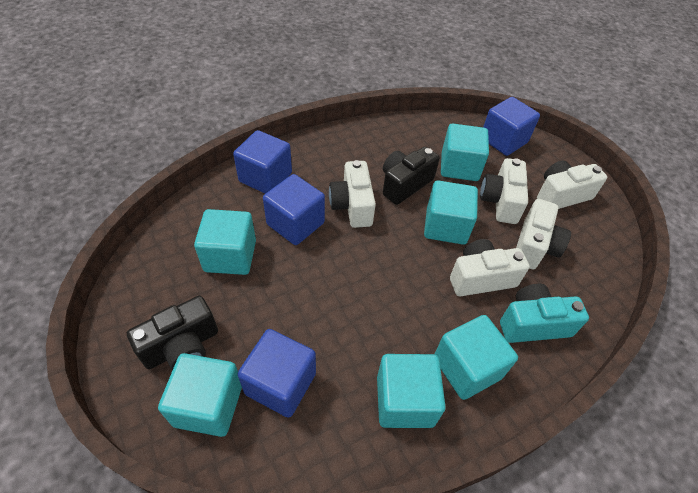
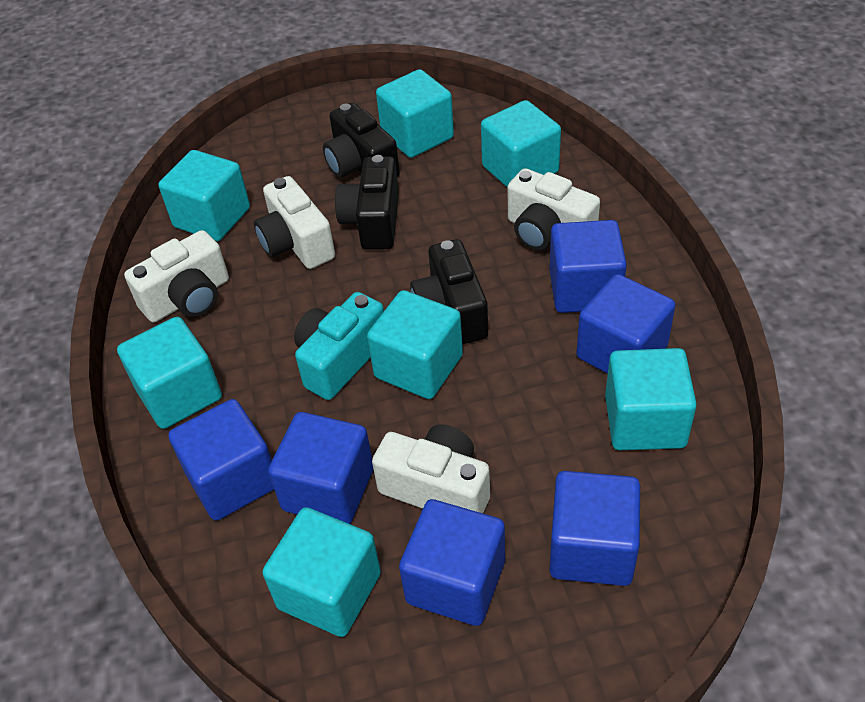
black camera: 2 -> 3
blue cube: 4 -> 6
turquoise cube: 6 -> 7
white camera: 5 -> 4

